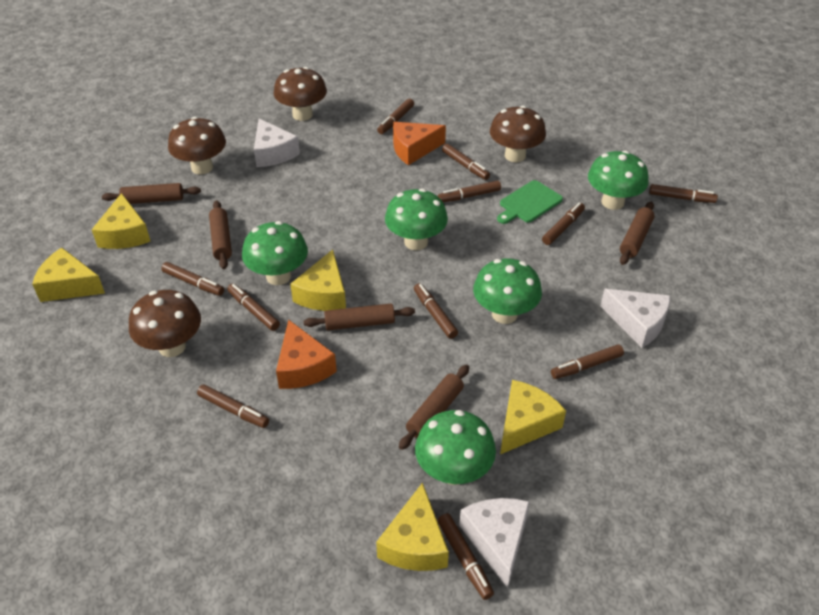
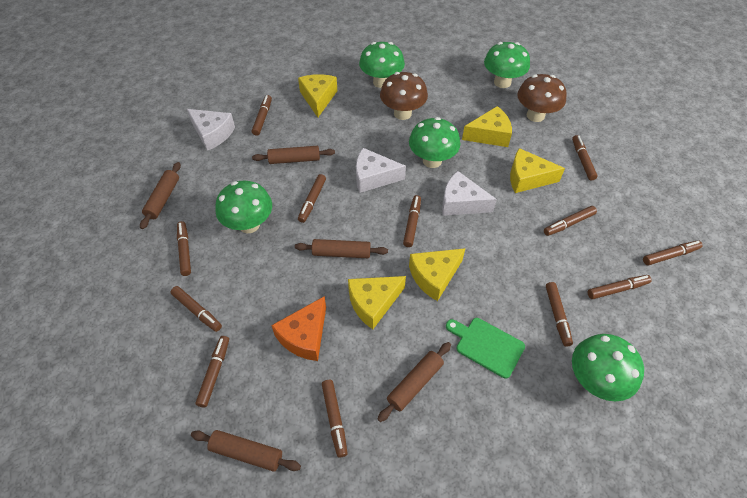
brown marker: 11 -> 12
brown mushroom: 4 -> 2
orange cheese: 2 -> 1

